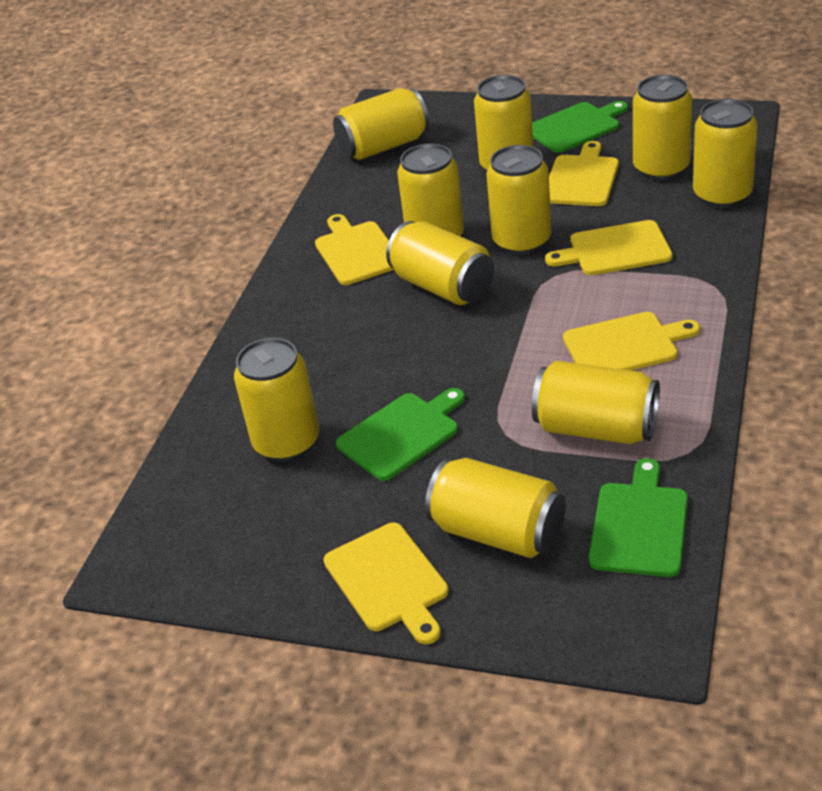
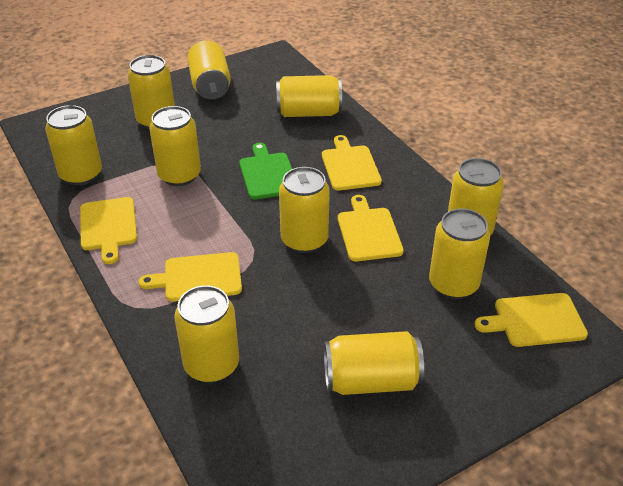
green cutting board: 3 -> 1

